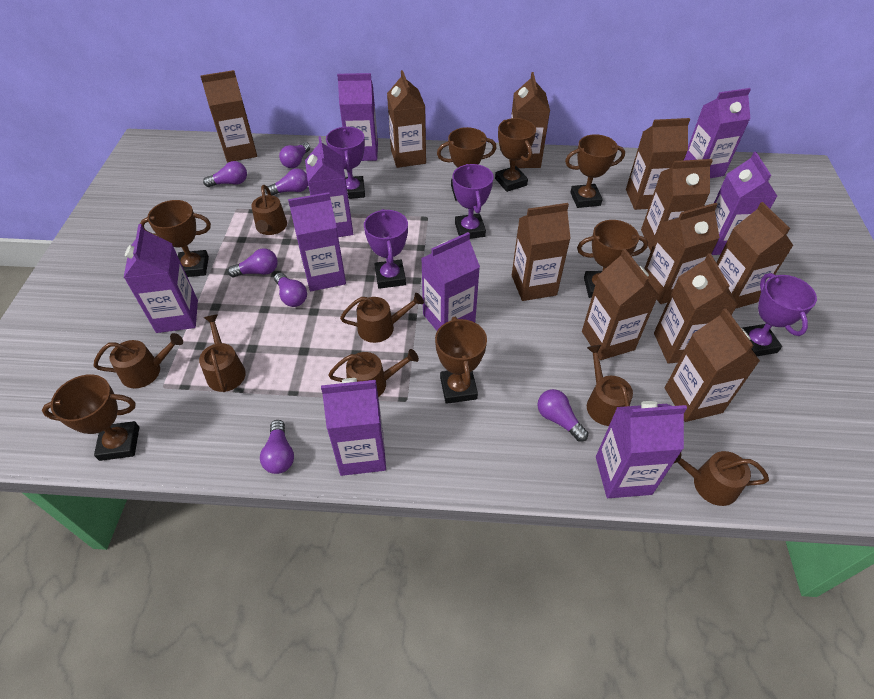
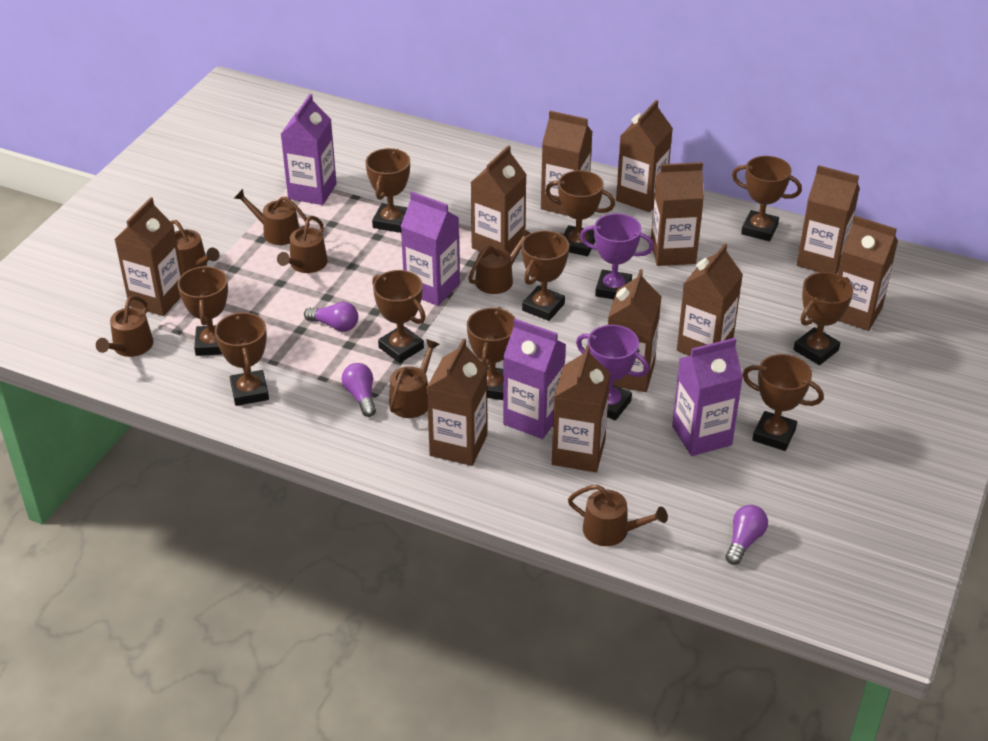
brown trophy: 7 -> 10
purple carton: 9 -> 4
purple light bulb: 7 -> 3
purple trophy: 4 -> 2

